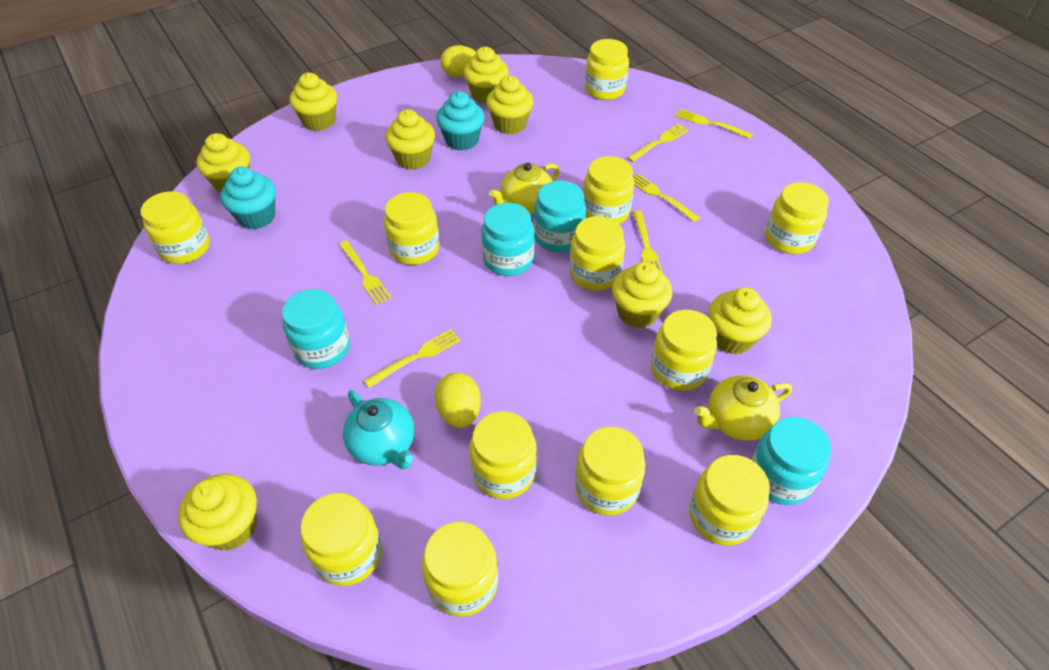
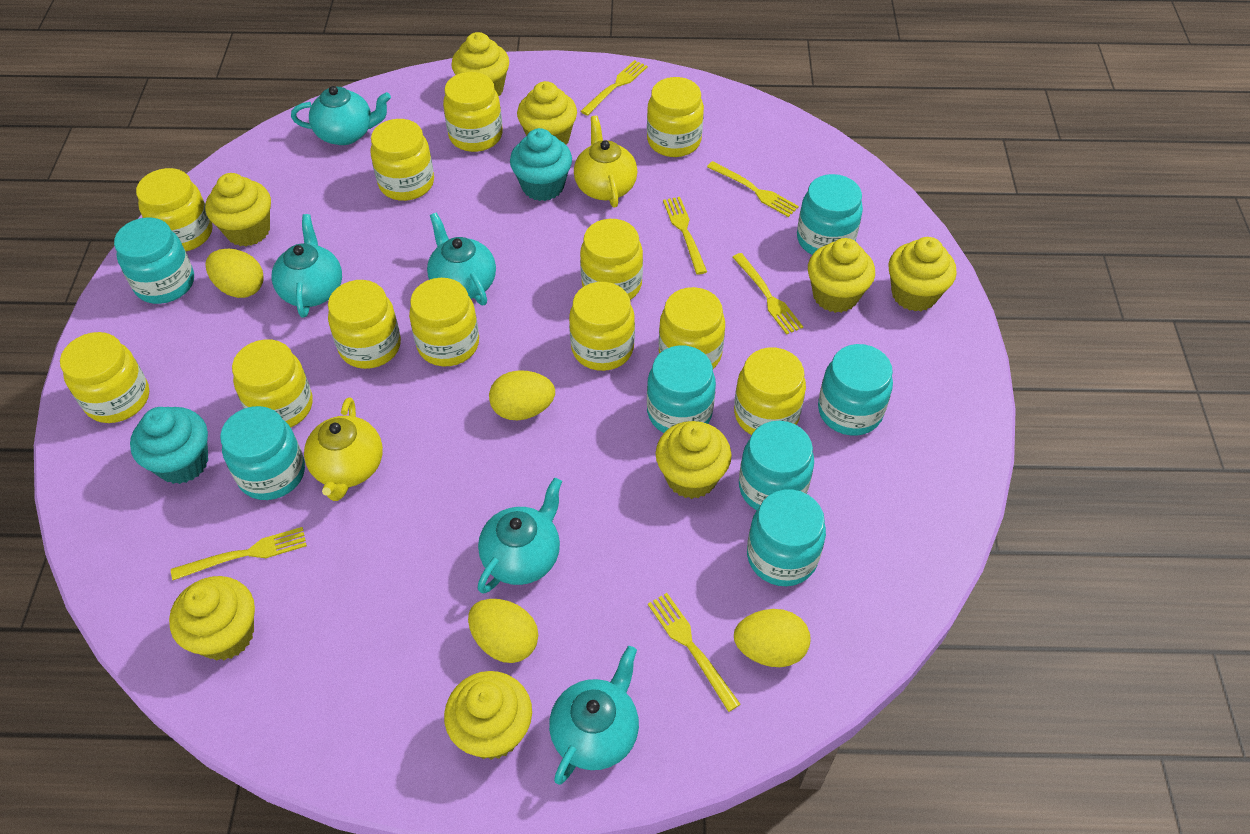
turquoise jar: 4 -> 7
turquoise teapot: 1 -> 5
yellow egg: 2 -> 4

